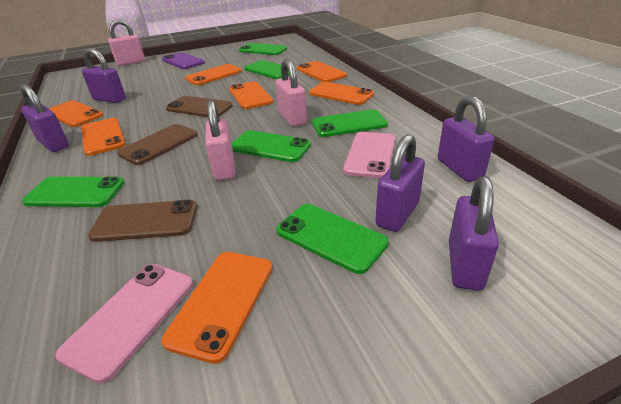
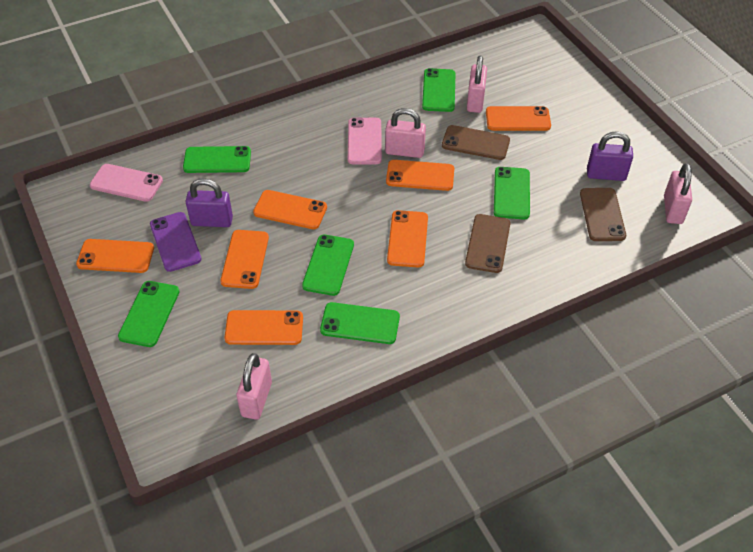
pink padlock: 3 -> 4
purple padlock: 5 -> 2

